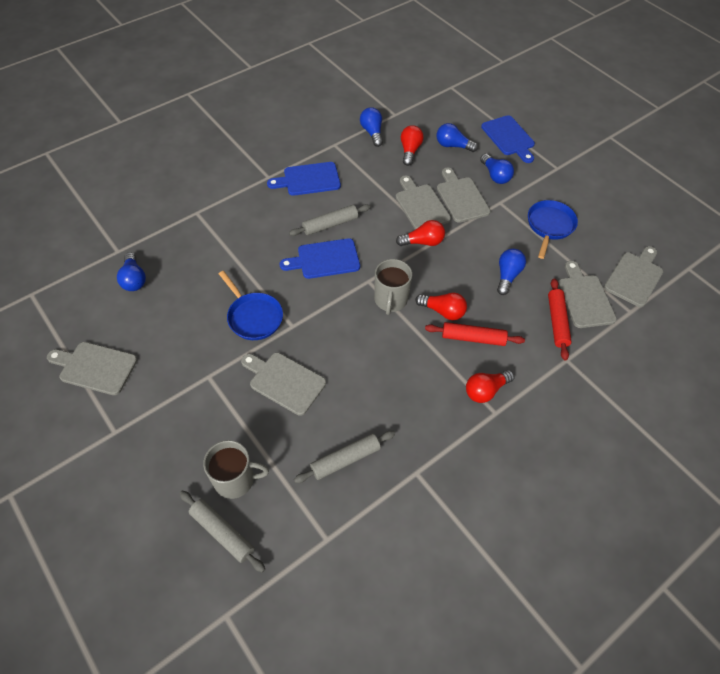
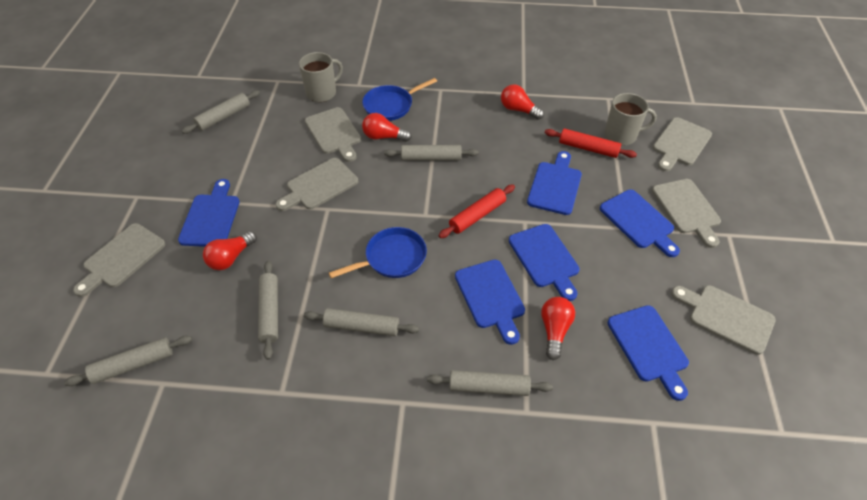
blue cutting board: 3 -> 6
blue light bulb: 5 -> 0
grey rolling pin: 3 -> 6

